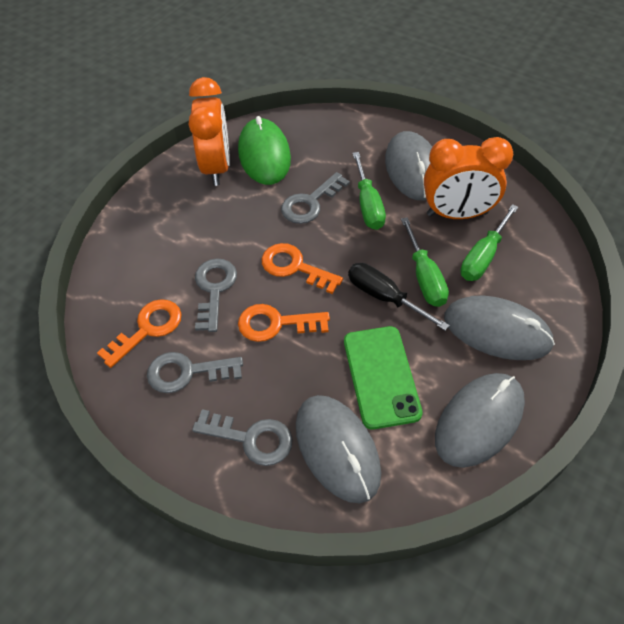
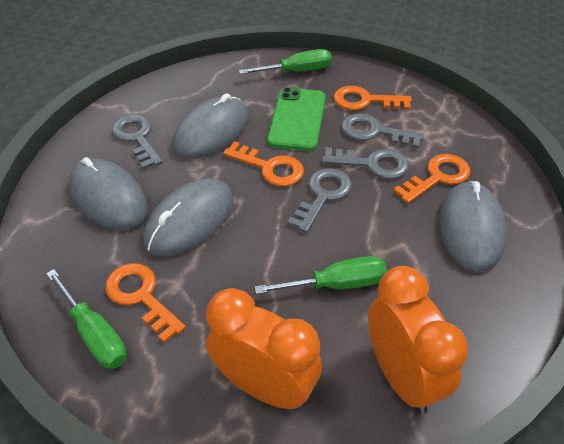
black screwdriver: 1 -> 0
green mouse: 1 -> 0
orange key: 3 -> 4

